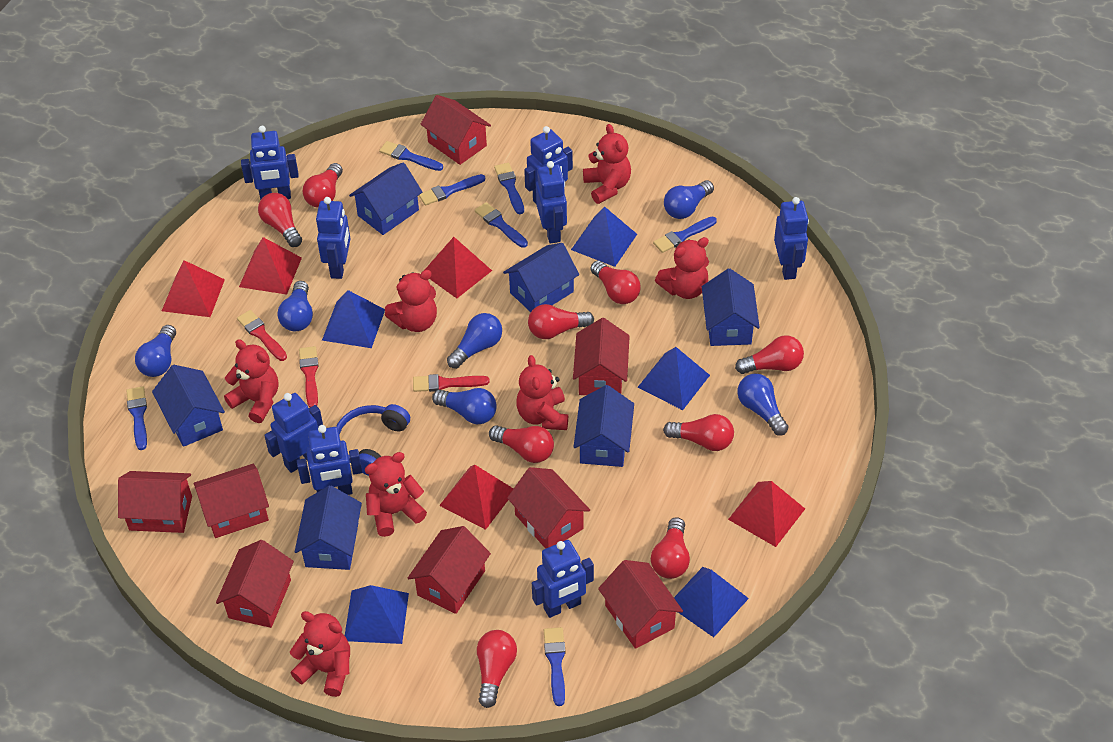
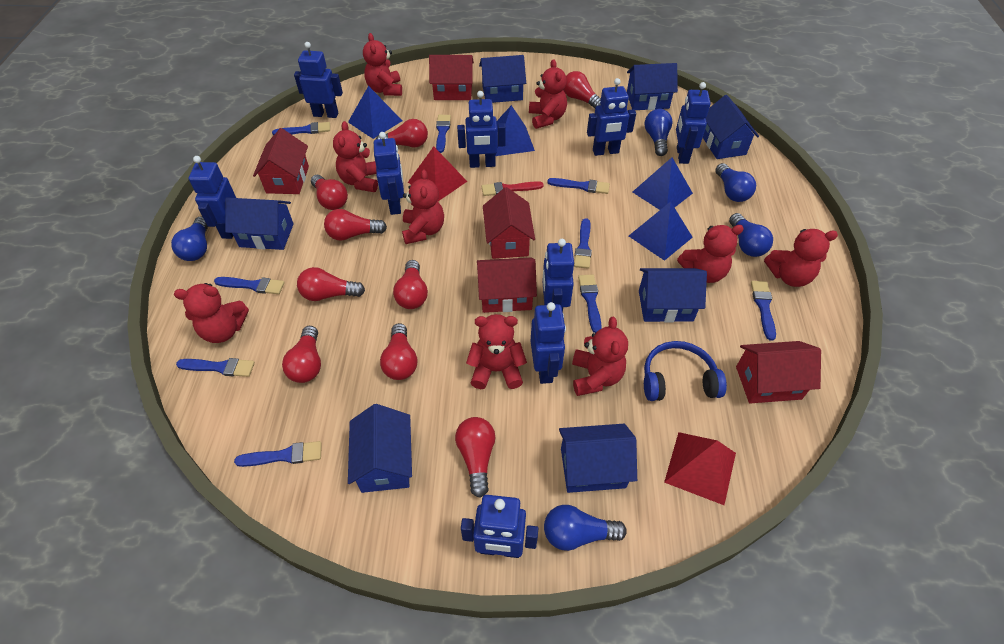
blue brush: 7 -> 9
blue house: 6 -> 7
blue light bulb: 6 -> 5
blue pyramid: 5 -> 4
blue robot: 8 -> 9
red brush: 3 -> 1
red house: 8 -> 5
red pyramid: 5 -> 2
red teddy bear: 7 -> 9

